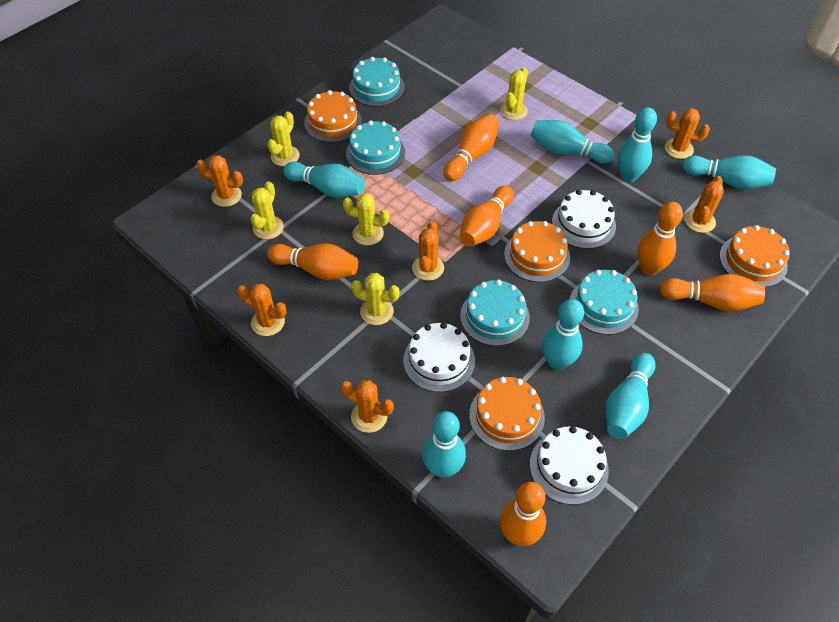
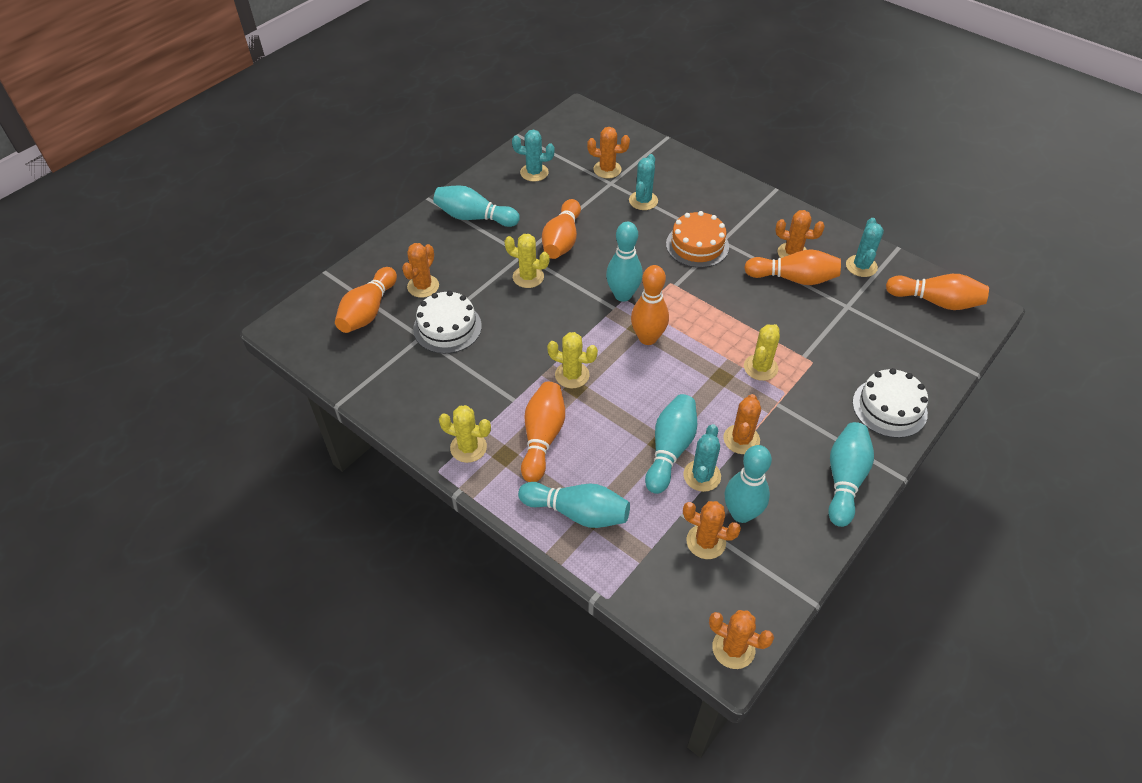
orange cake: 4 -> 1
turquoise bowling pin: 7 -> 6
turquoise cactus: 0 -> 4
turquoise cake: 4 -> 0
white cake: 3 -> 2
yellow cactus: 5 -> 4

